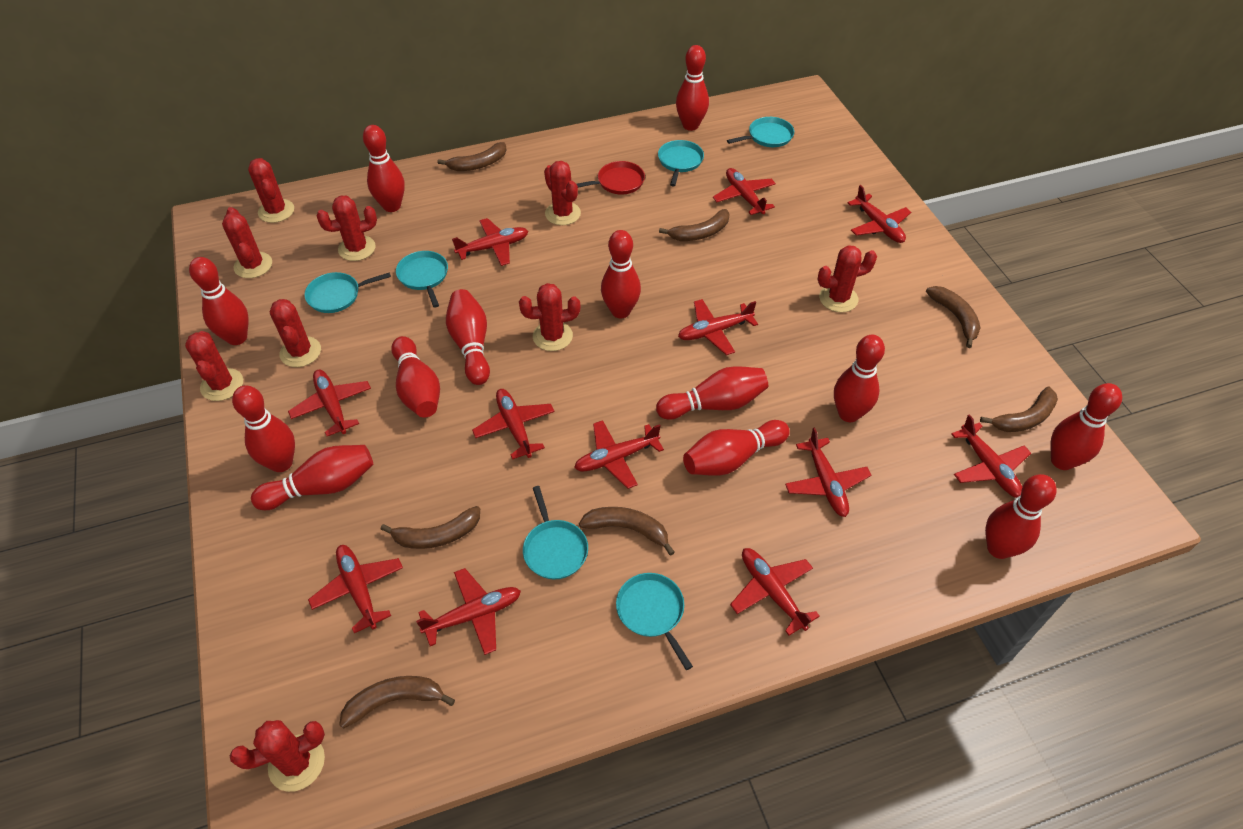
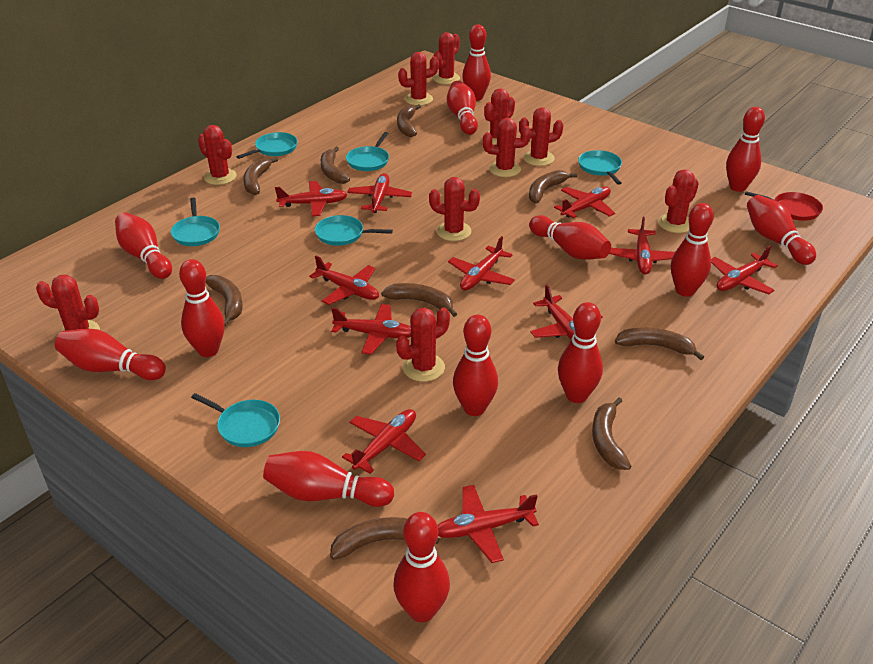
brown banana: 7 -> 9
red cactus: 9 -> 10
red plane: 12 -> 11

